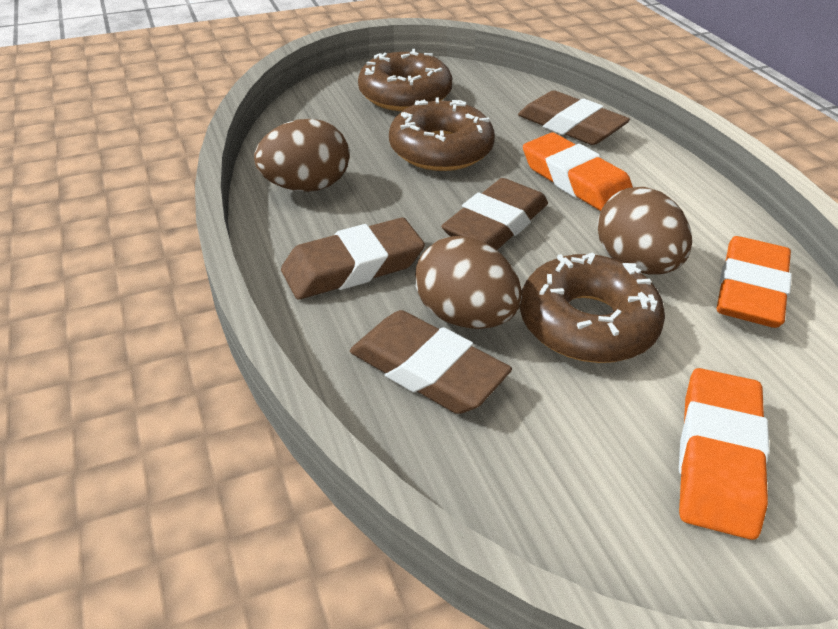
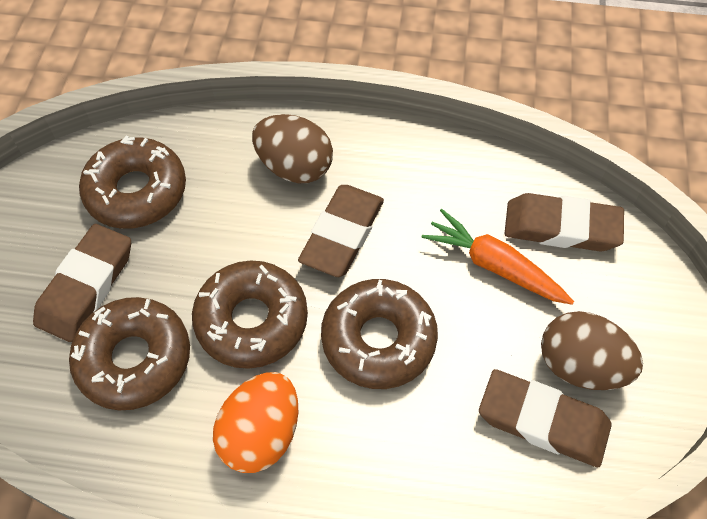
brown donut: 3 -> 4
brown egg: 3 -> 2
orange carrot: 0 -> 1
orange egg: 0 -> 1
orange eraser: 3 -> 0

